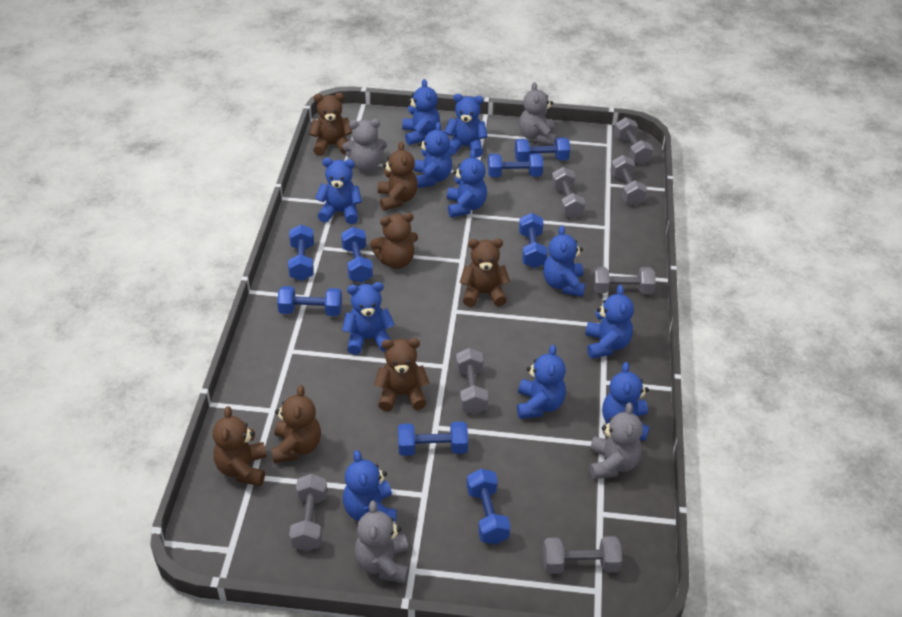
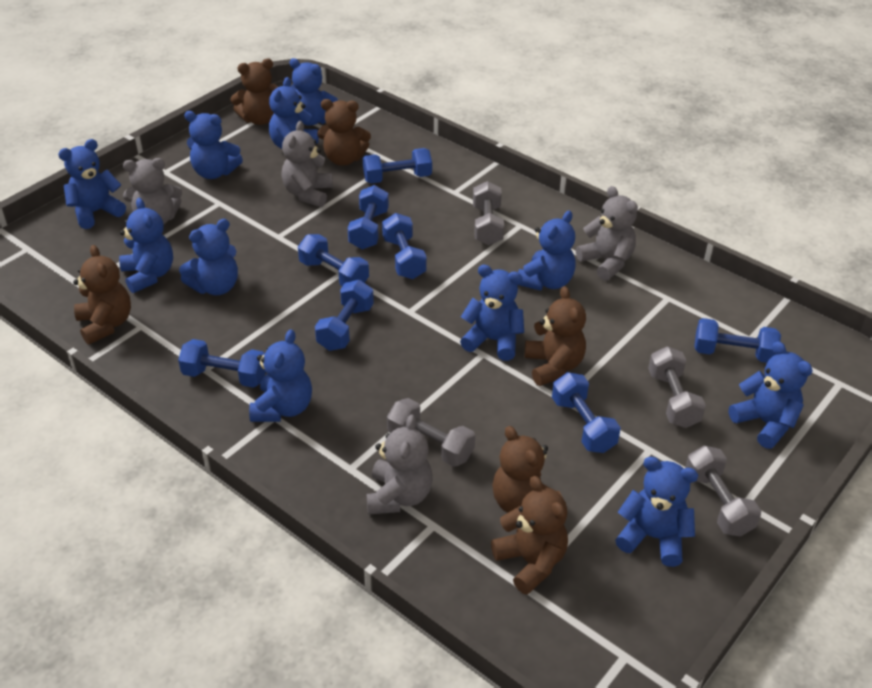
brown teddy bear: 7 -> 6
grey dumbbell: 7 -> 4

